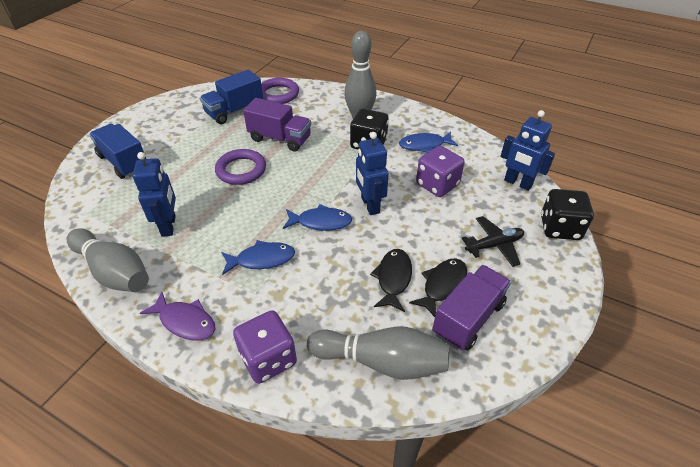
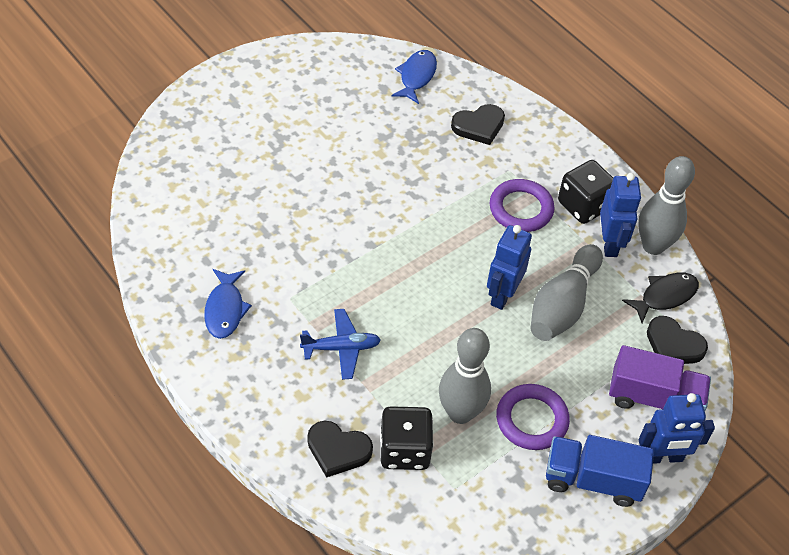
black fish: 2 -> 1
black heart: 0 -> 3
black plane: 1 -> 0
blue fish: 3 -> 2
blue plane: 0 -> 1
blue truck: 2 -> 1
purple dice: 2 -> 0
purple fish: 1 -> 0
purple truck: 2 -> 1

